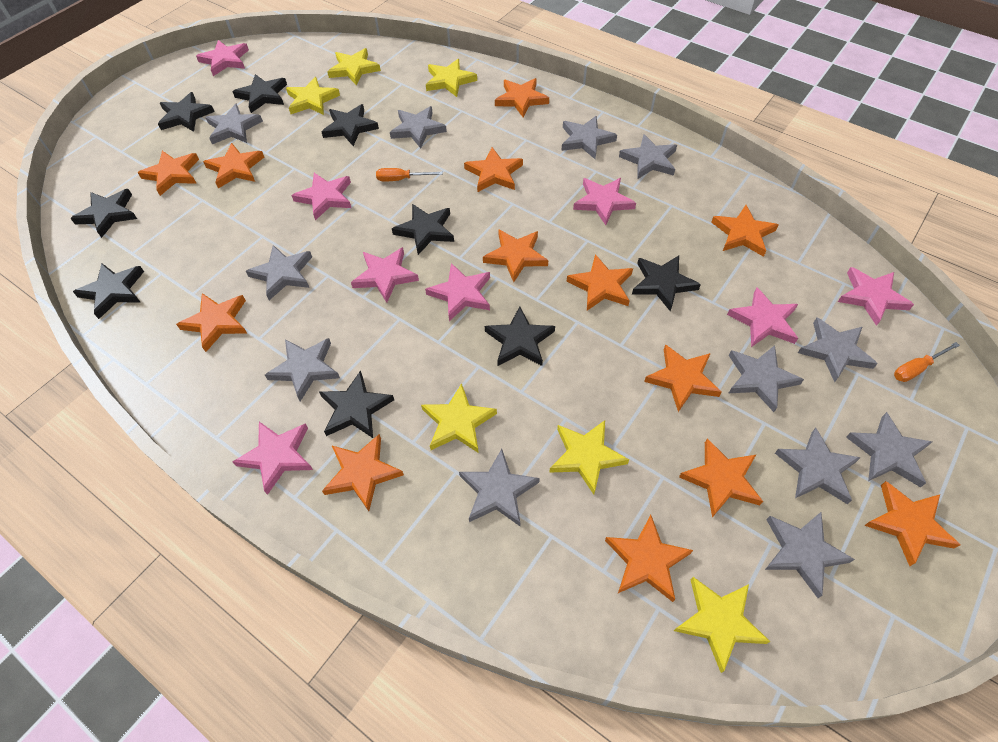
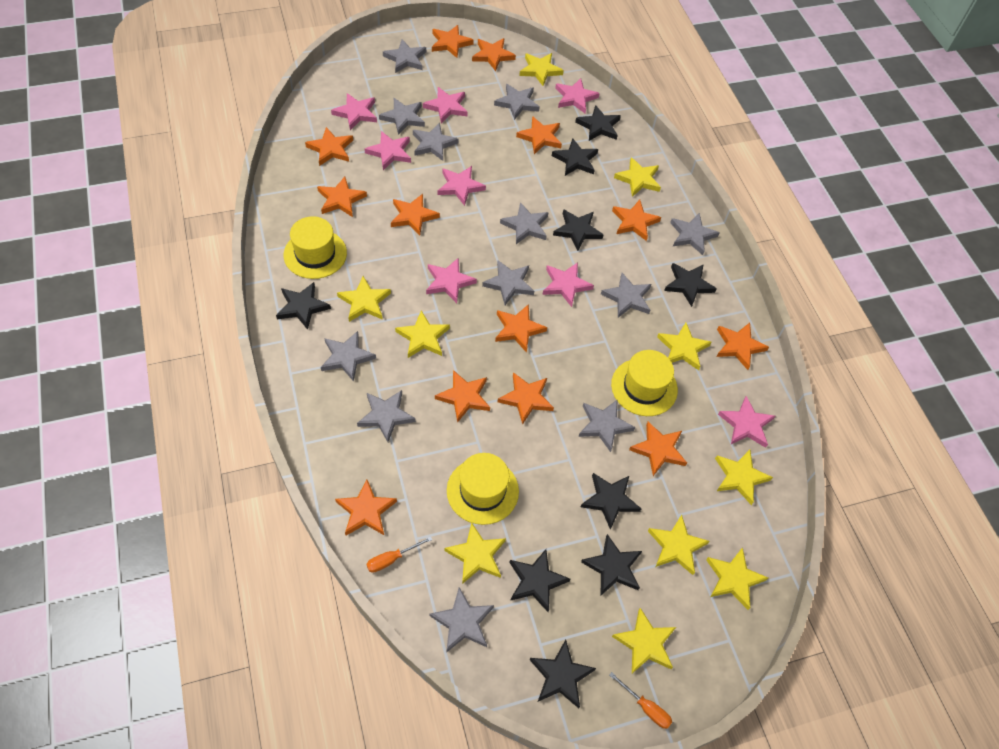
yellow hat: 0 -> 3
yellow star: 6 -> 10

